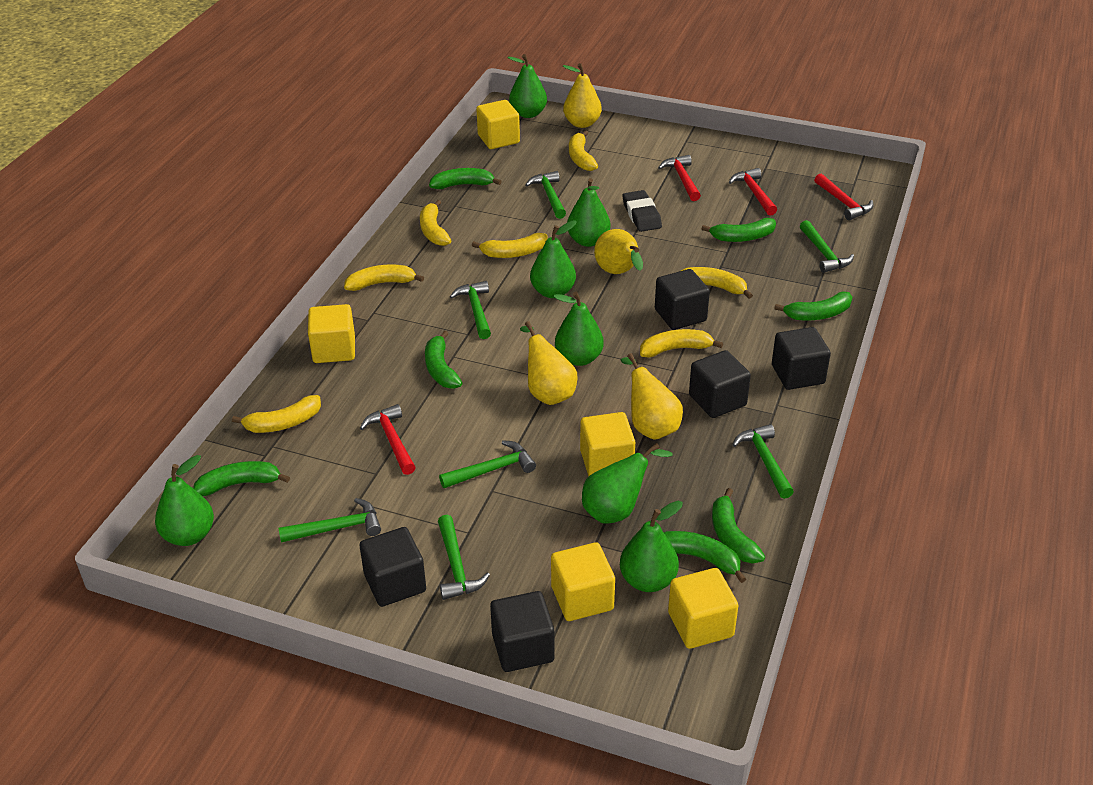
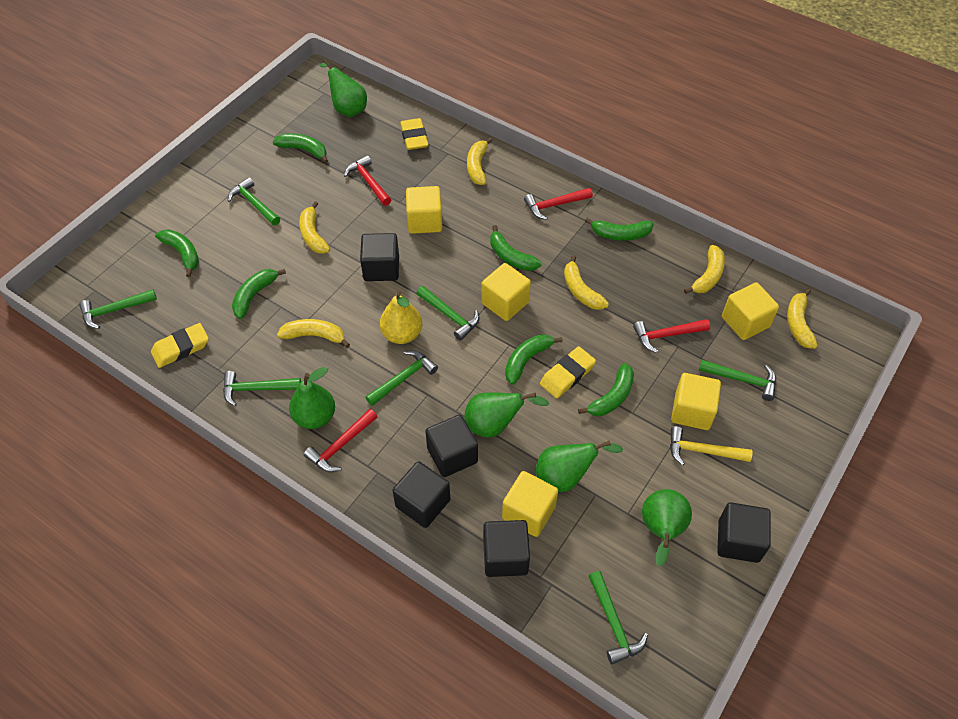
black eraser: 1 -> 0
green pear: 7 -> 5
yellow banana: 7 -> 6
yellow eraser: 0 -> 3
yellow hammer: 0 -> 1
yellow pear: 4 -> 1

